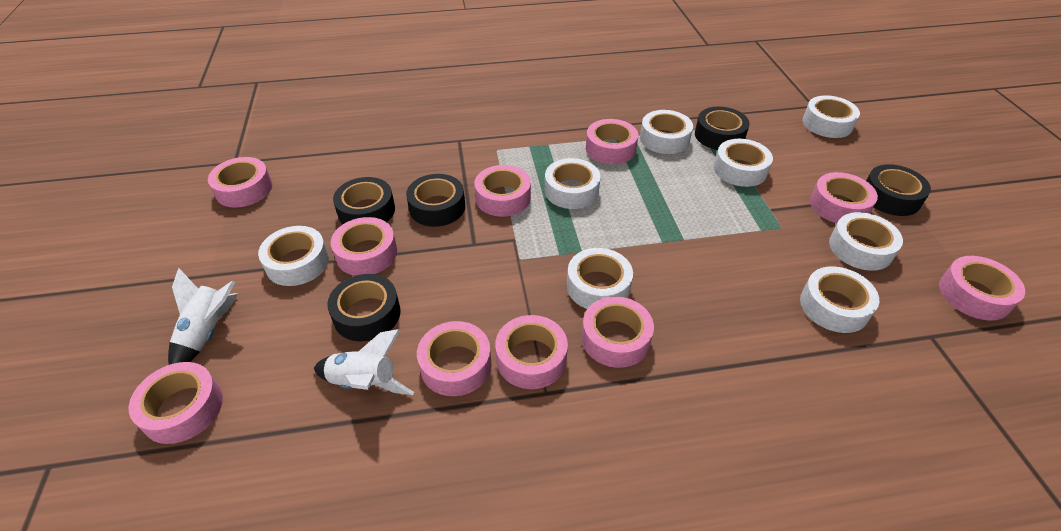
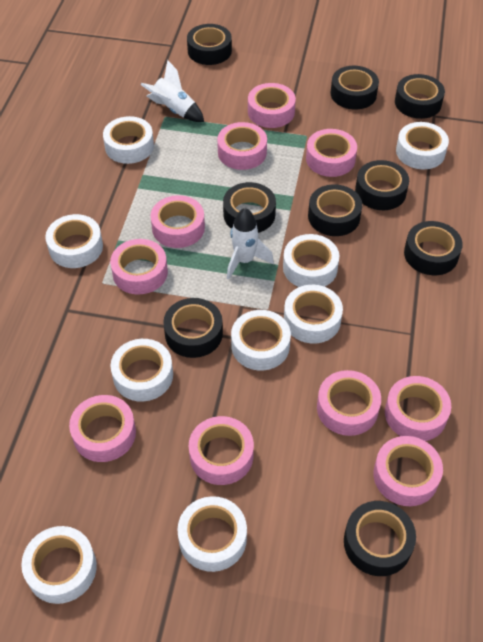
black tape: 5 -> 9
white tape: 8 -> 9

